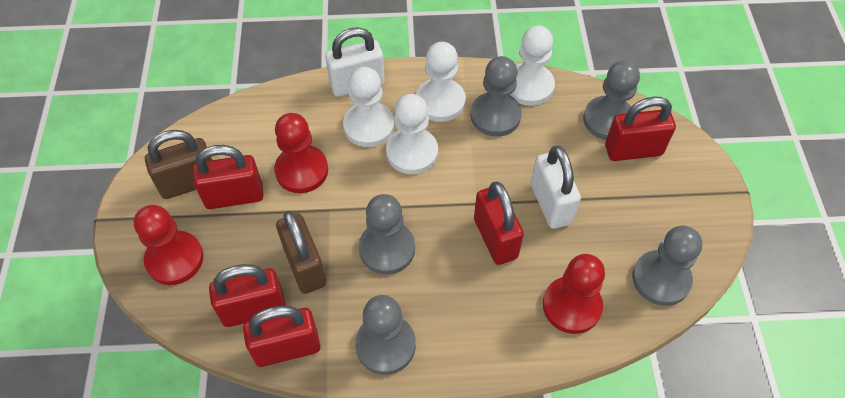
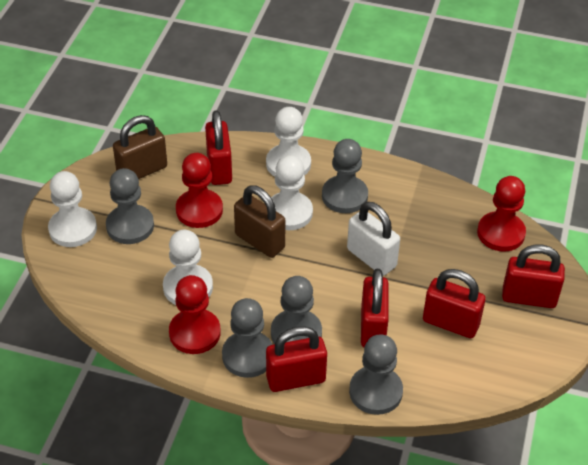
white padlock: 2 -> 1

